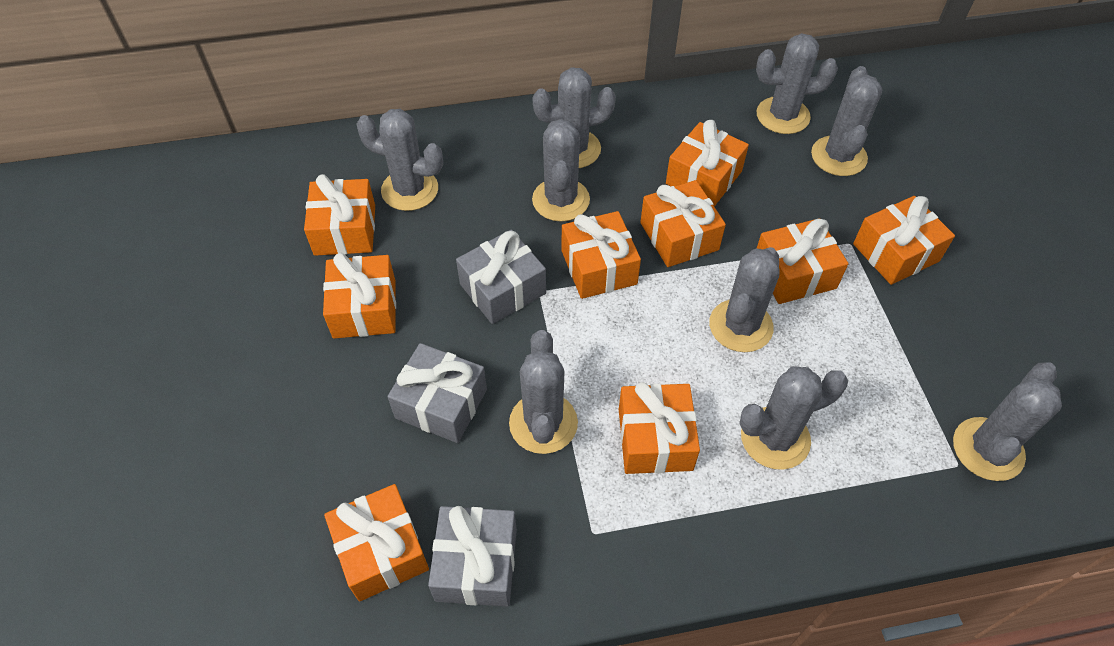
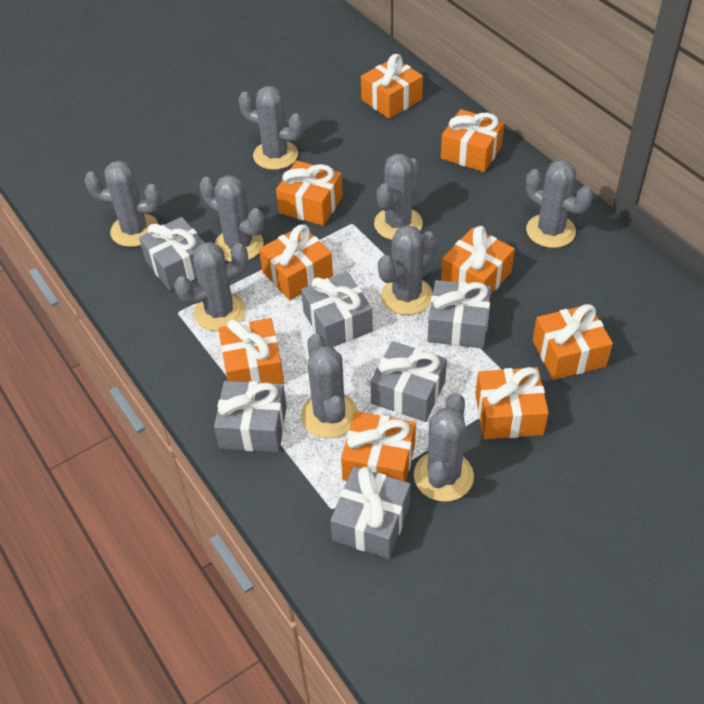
grey gift: 3 -> 6

